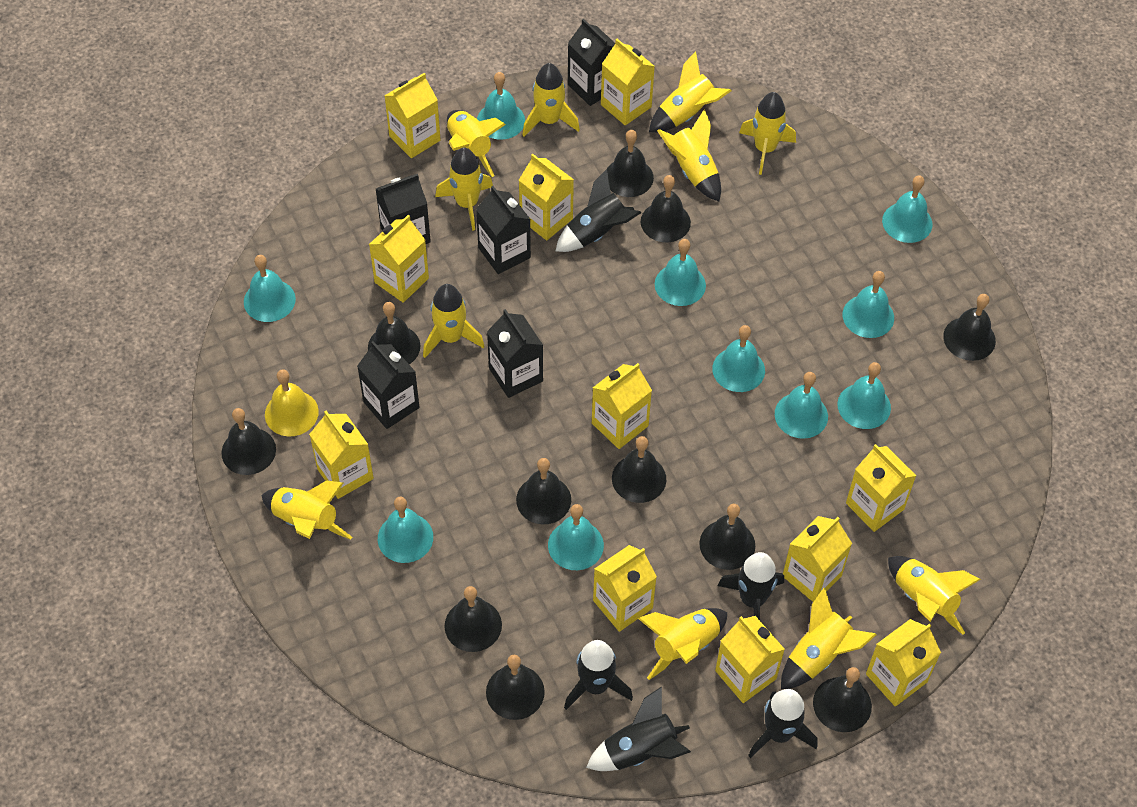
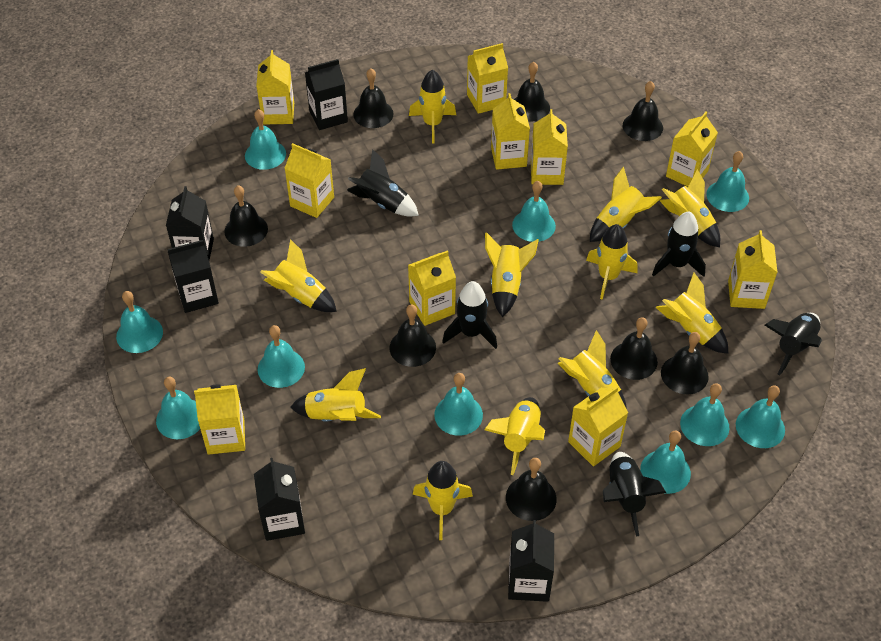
black bell: 11 -> 8
yellow bell: 1 -> 0
yellow carton: 11 -> 10

